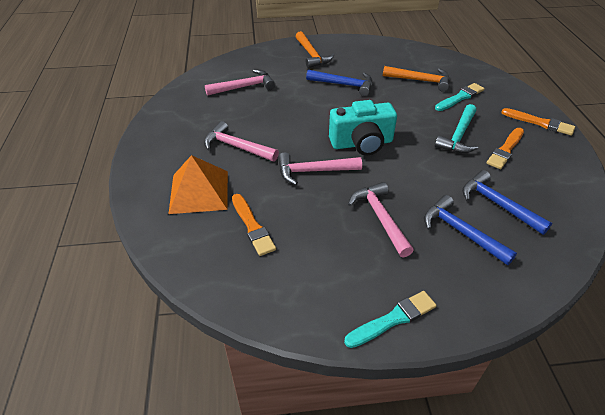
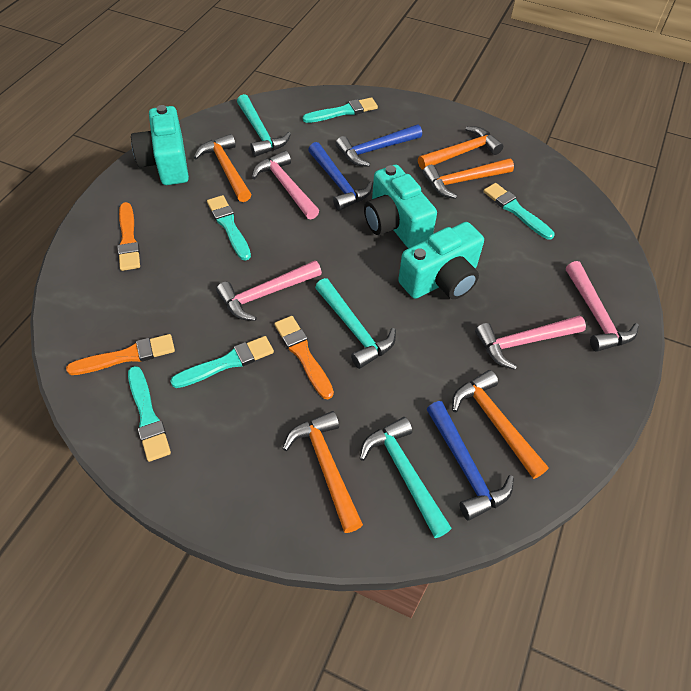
orange hammer: 2 -> 5
orange pyramid: 1 -> 0
turquoise brush: 2 -> 5
turquoise camera: 1 -> 3
turquoise hammer: 1 -> 3

